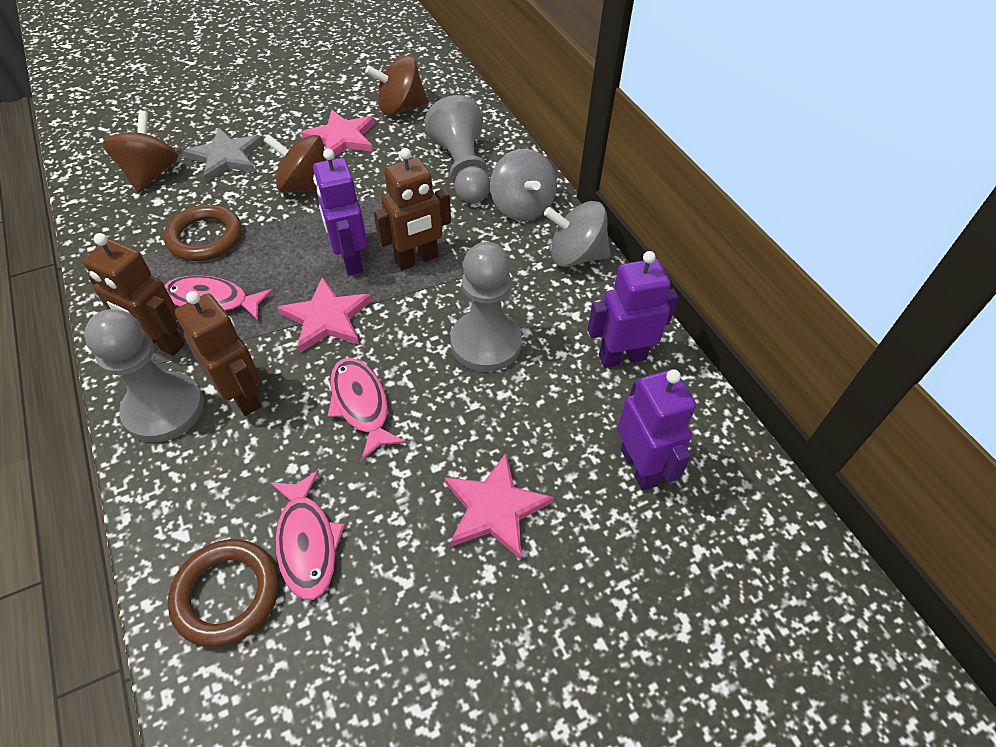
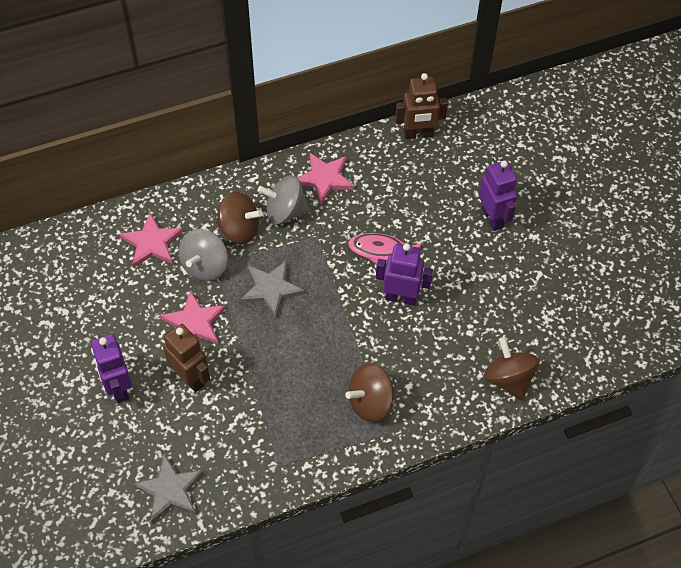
brown ring: 2 -> 0
brown robot: 3 -> 2
grey pawn: 3 -> 0
grey star: 1 -> 2
pink fish: 3 -> 1

